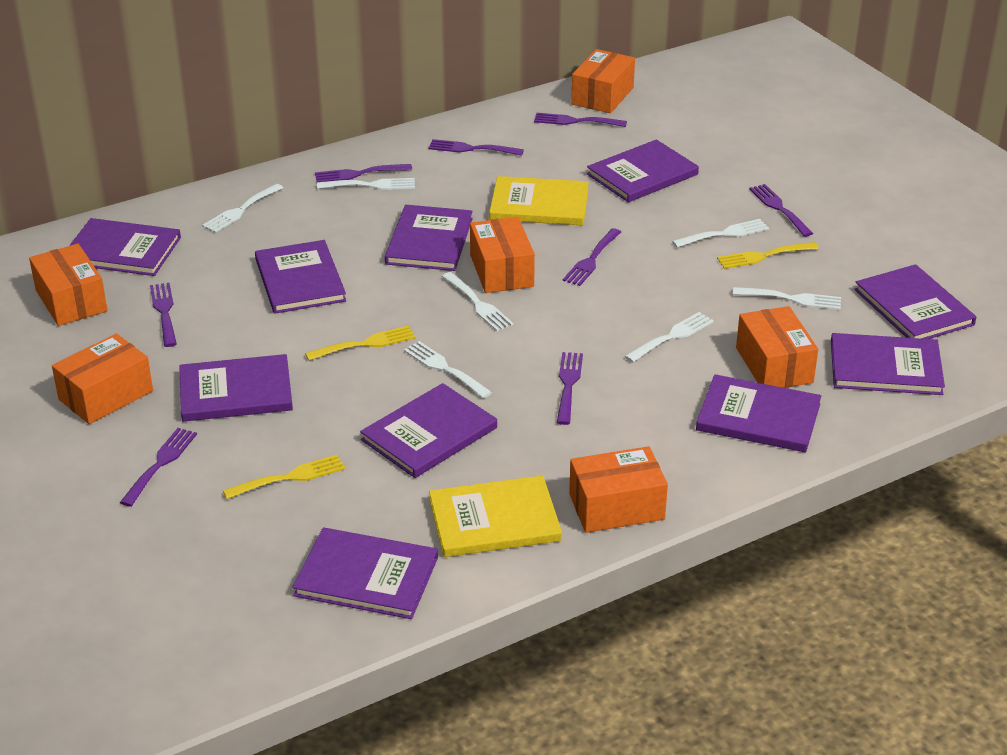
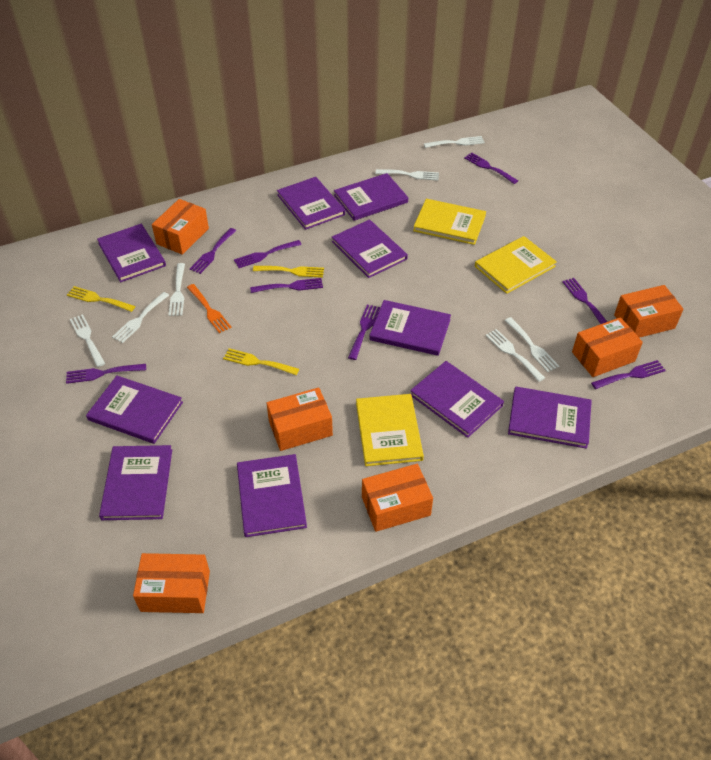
orange fork: 0 -> 1
yellow book: 2 -> 3

